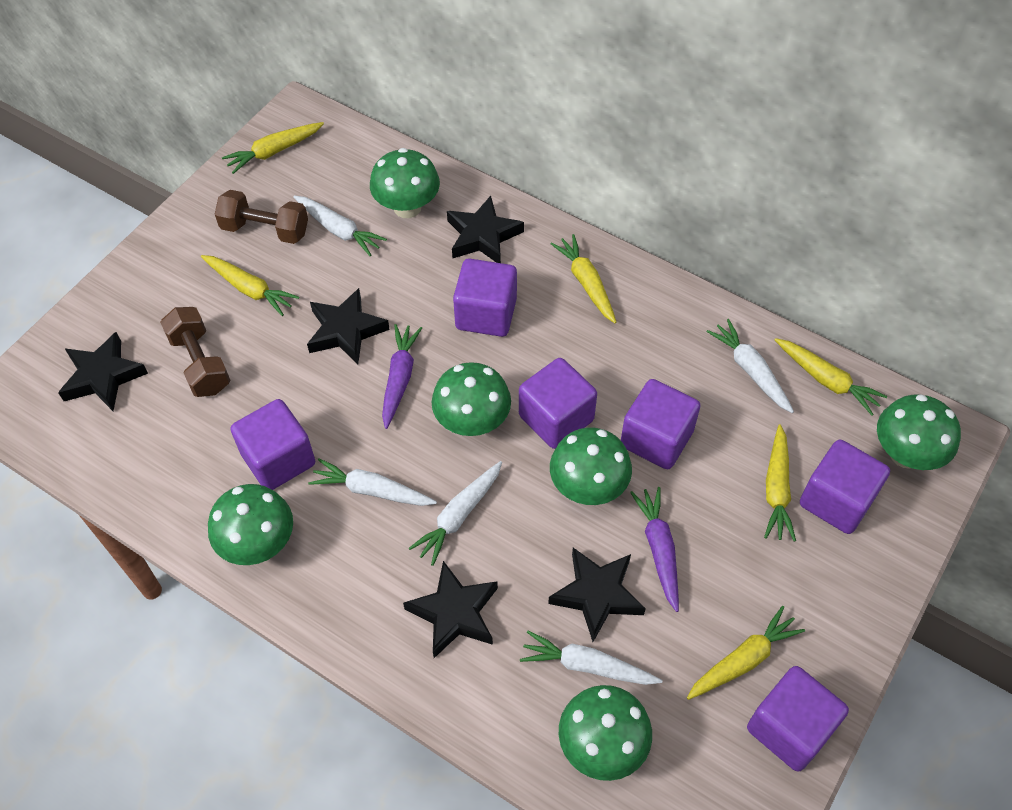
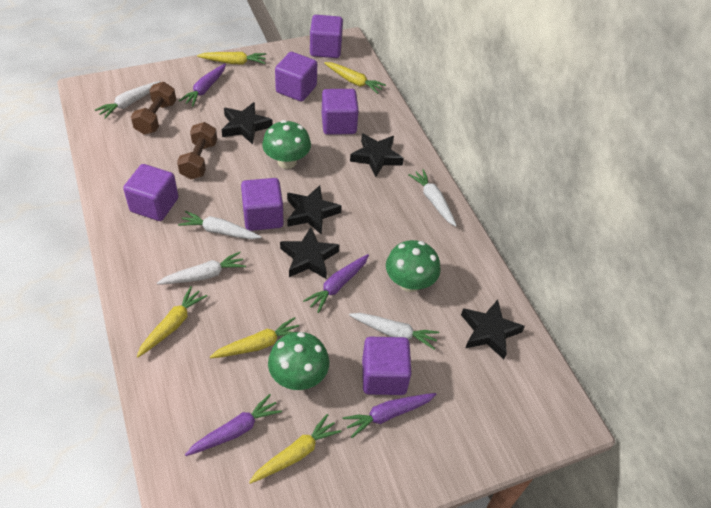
green mushroom: 6 -> 3
purple carrot: 2 -> 4
yellow carrot: 6 -> 5

